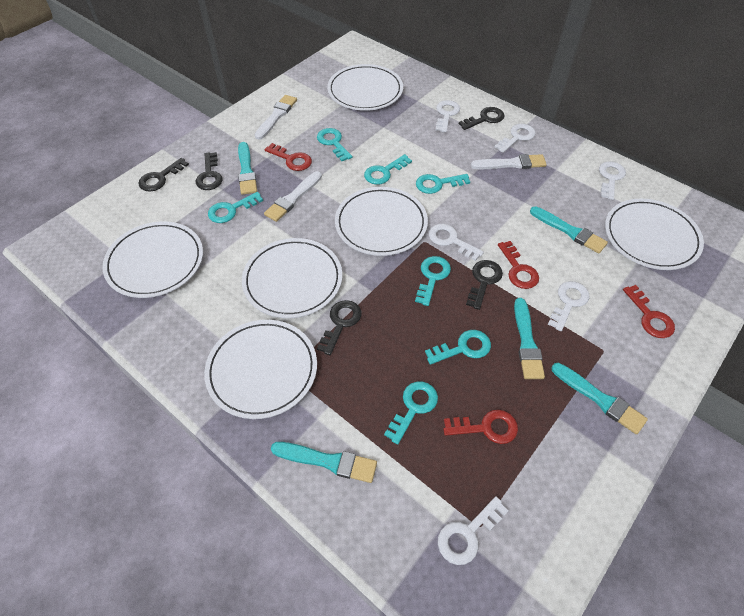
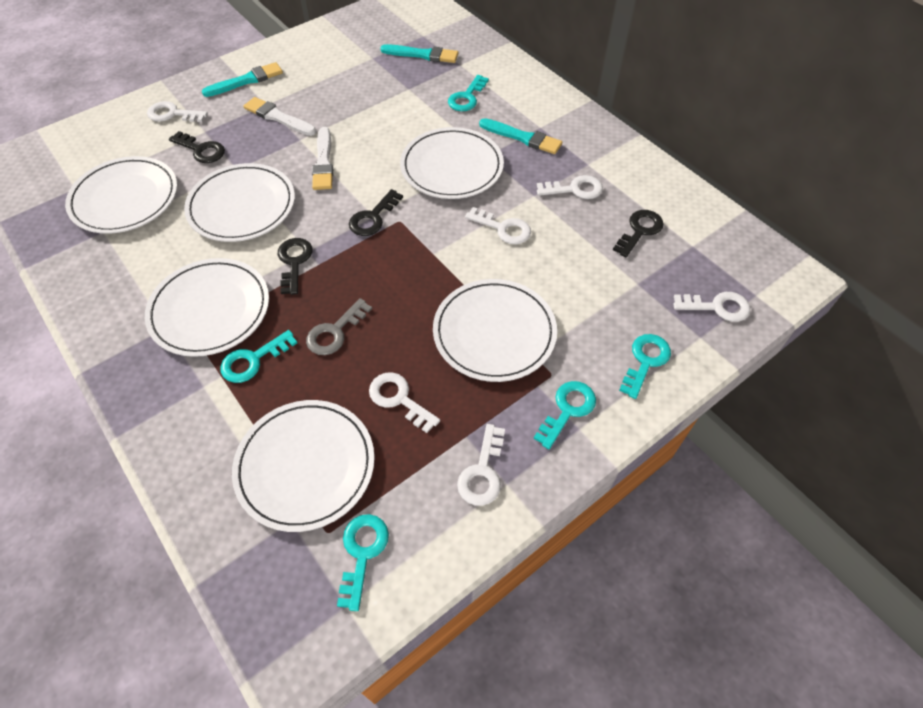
black key: 5 -> 4
grey key: 0 -> 1
red key: 4 -> 0
turquoise brush: 5 -> 3
turquoise key: 7 -> 5
white brush: 3 -> 2

